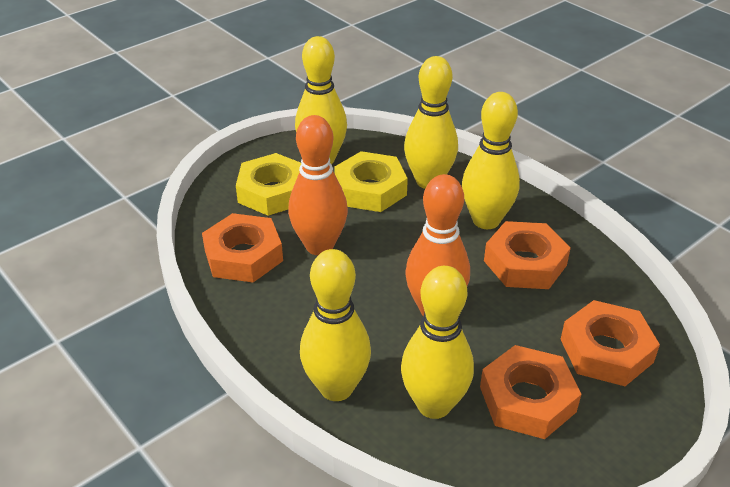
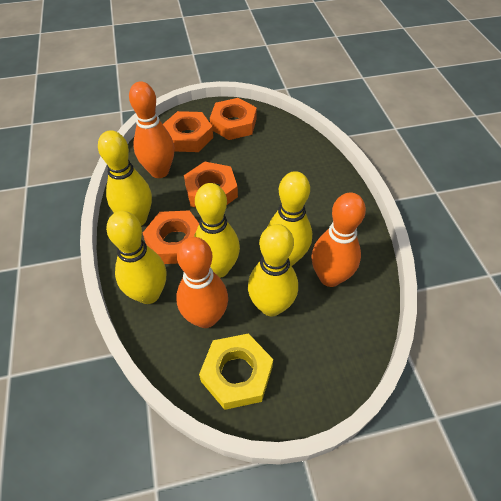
orange bowling pin: 2 -> 3
yellow nut: 2 -> 1

